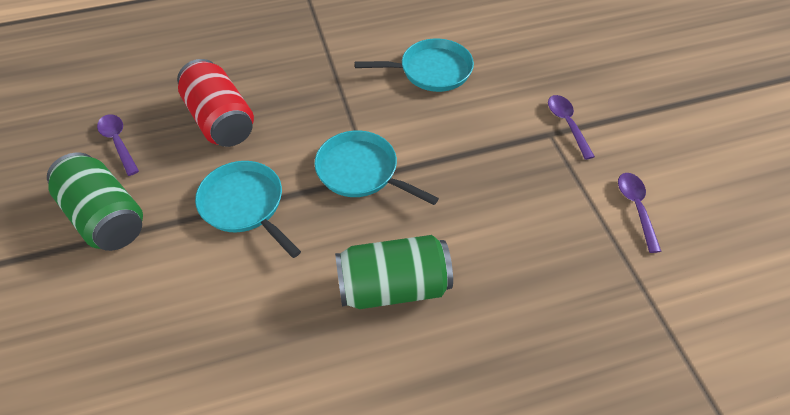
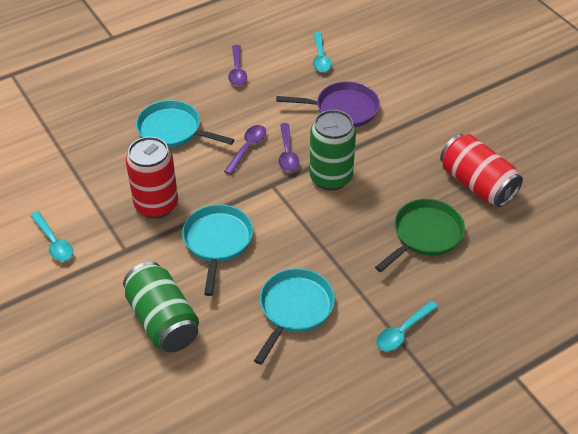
green pan: 0 -> 1
purple pan: 0 -> 1
red can: 1 -> 2
turquoise spoon: 0 -> 3

